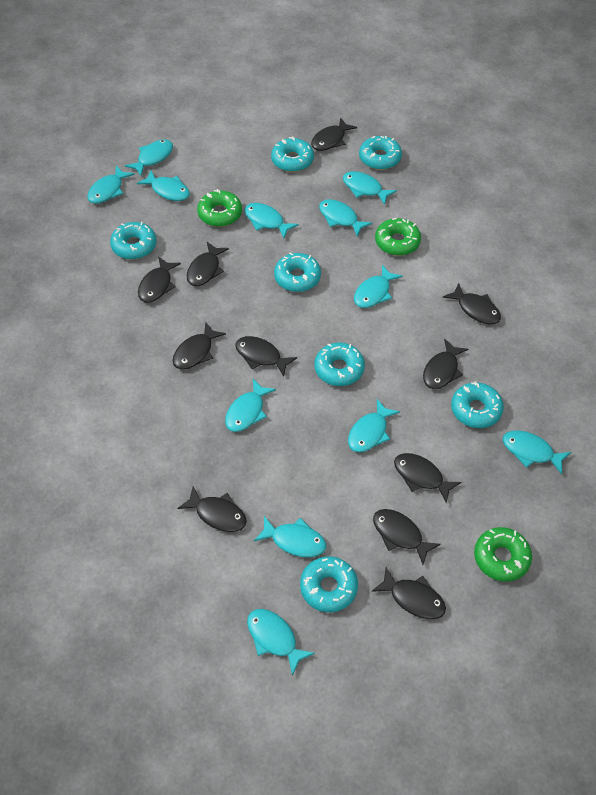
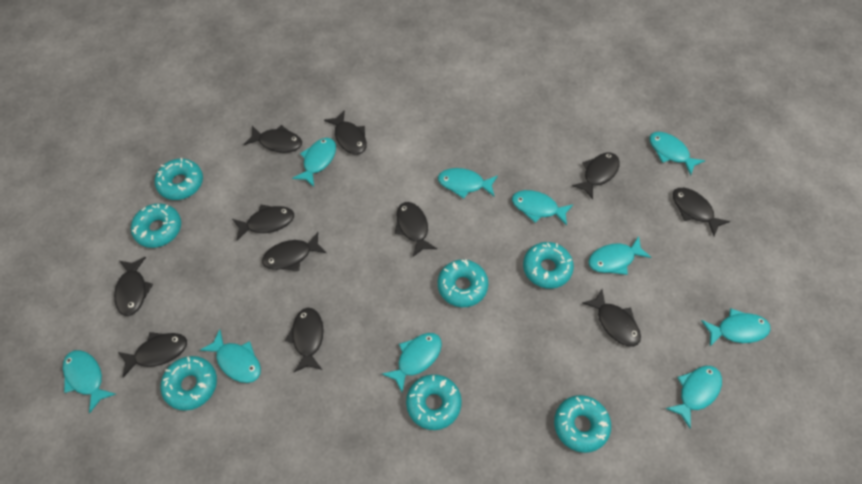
green donut: 3 -> 0
turquoise fish: 12 -> 10

